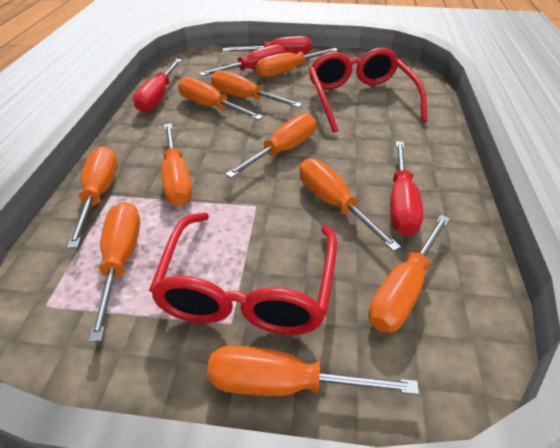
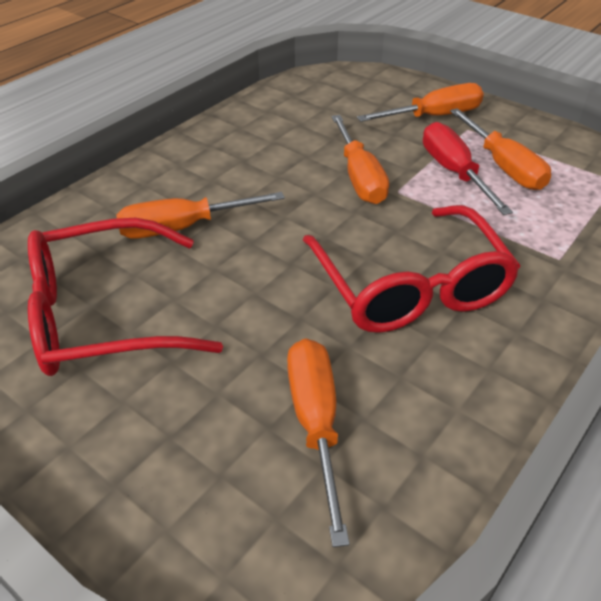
orange screwdriver: 10 -> 5
red screwdriver: 4 -> 1

